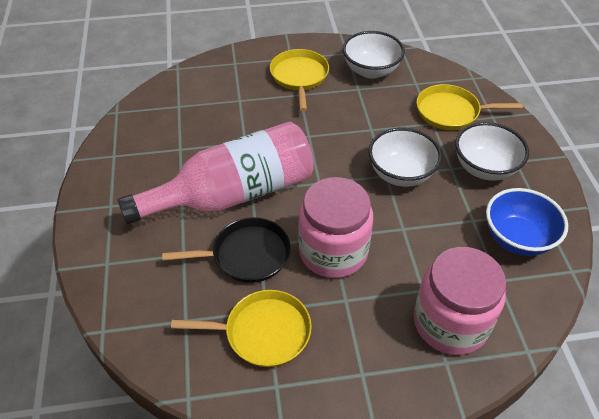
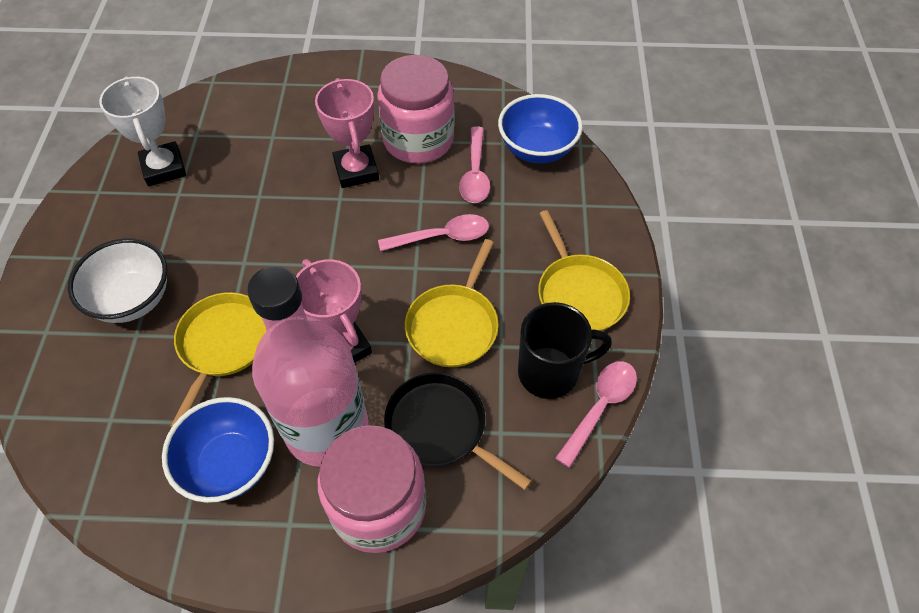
black mug: 0 -> 1
blue bowl: 1 -> 2
pink spoon: 0 -> 3
pink trophy: 0 -> 2
white bowl: 3 -> 1
white trophy: 0 -> 1

